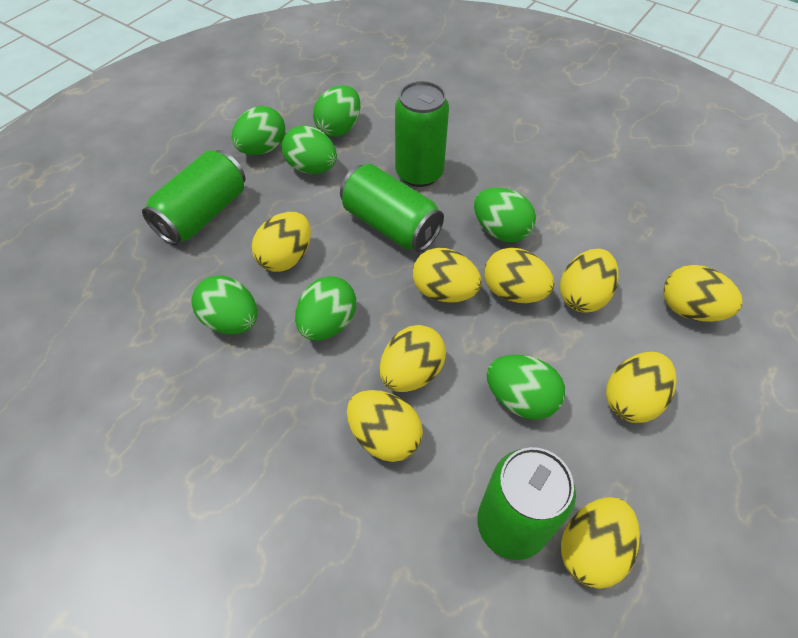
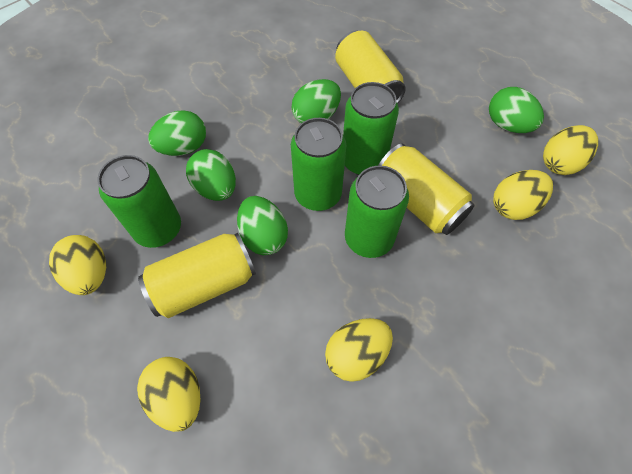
green egg: 7 -> 5
yellow can: 0 -> 3
yellow egg: 9 -> 5

